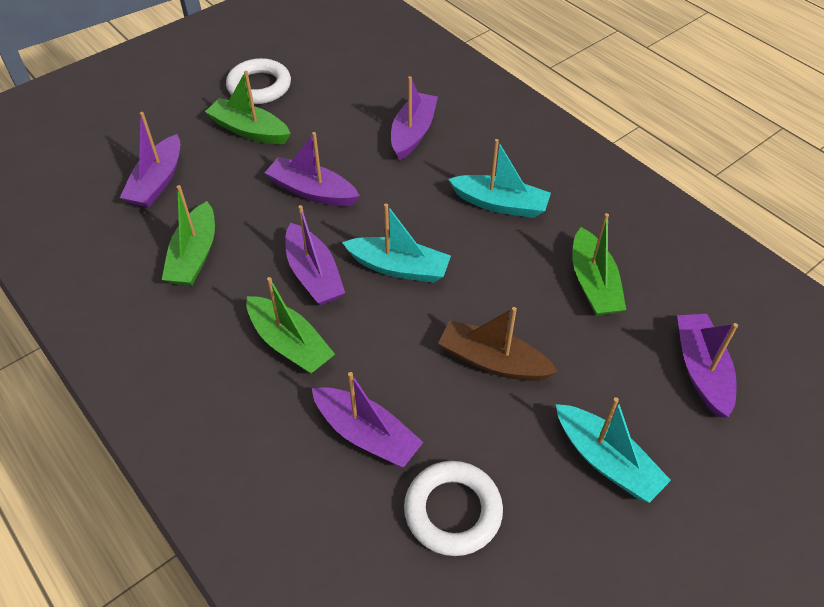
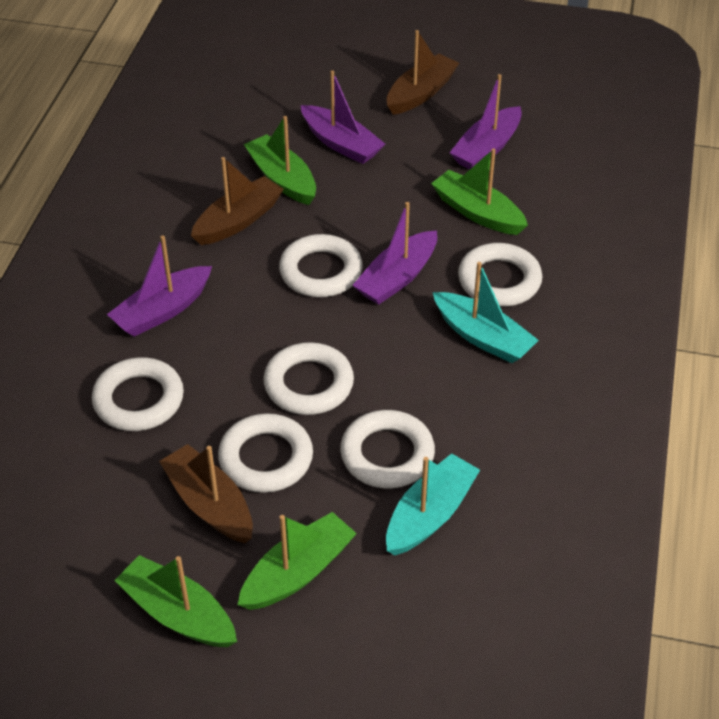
brown boat: 1 -> 3
purple boat: 6 -> 4
turquoise boat: 3 -> 2
white ring: 2 -> 6

